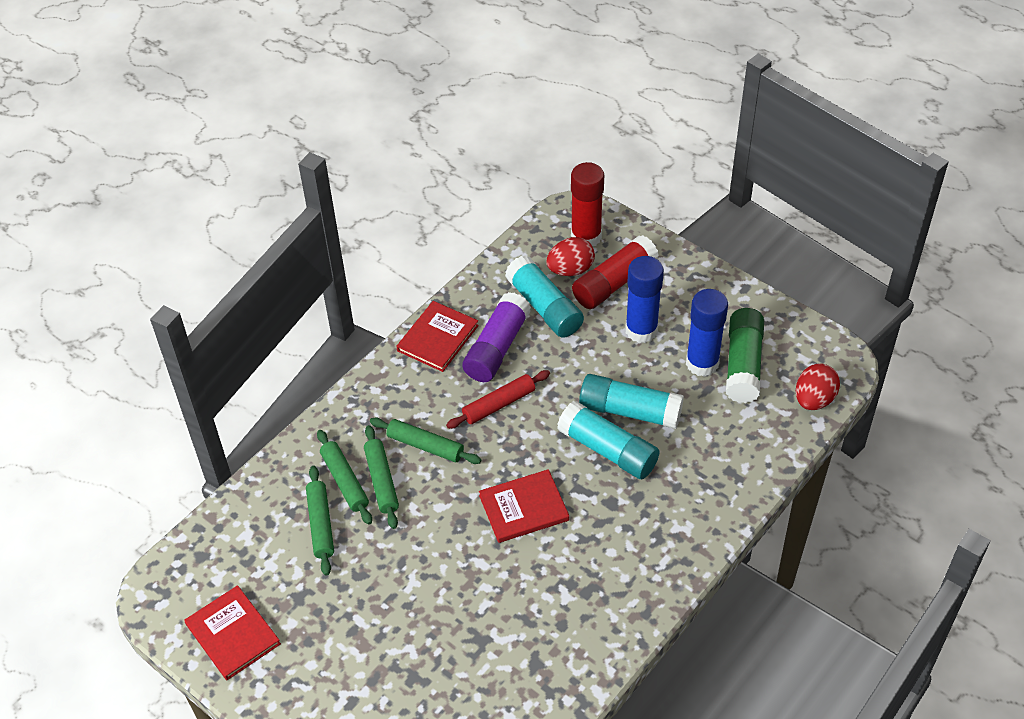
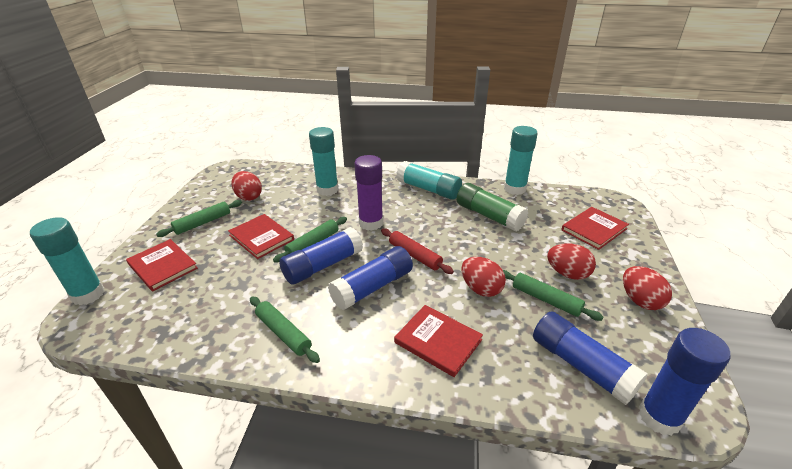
blue glue stick: 2 -> 4
red book: 3 -> 4
red egg: 2 -> 4
red glue stick: 2 -> 0
turquoise glue stick: 3 -> 4

